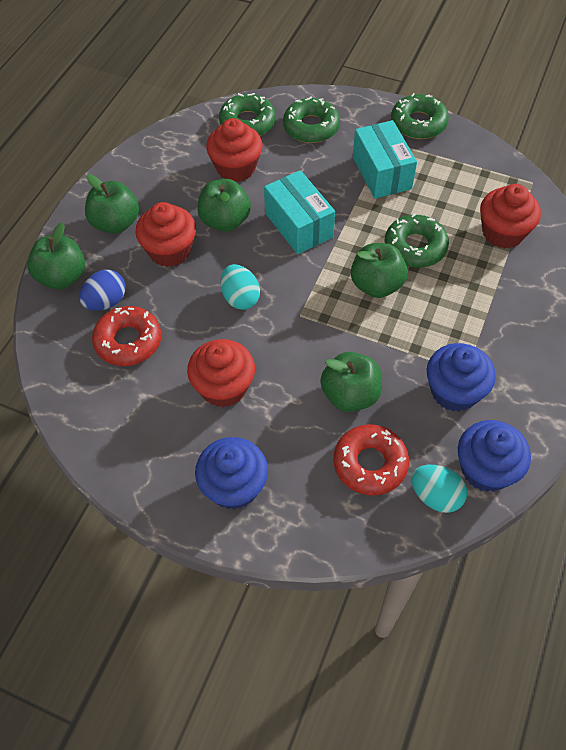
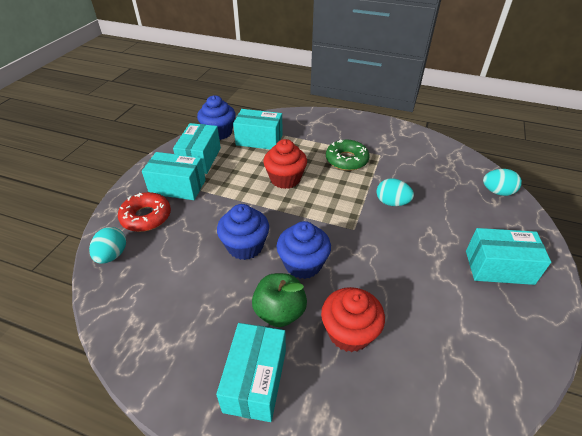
blue egg: 1 -> 0
green apple: 5 -> 1
green donut: 4 -> 1
red cupcake: 4 -> 2
red donut: 2 -> 1
turquoise box: 2 -> 5
turquoise egg: 2 -> 3

